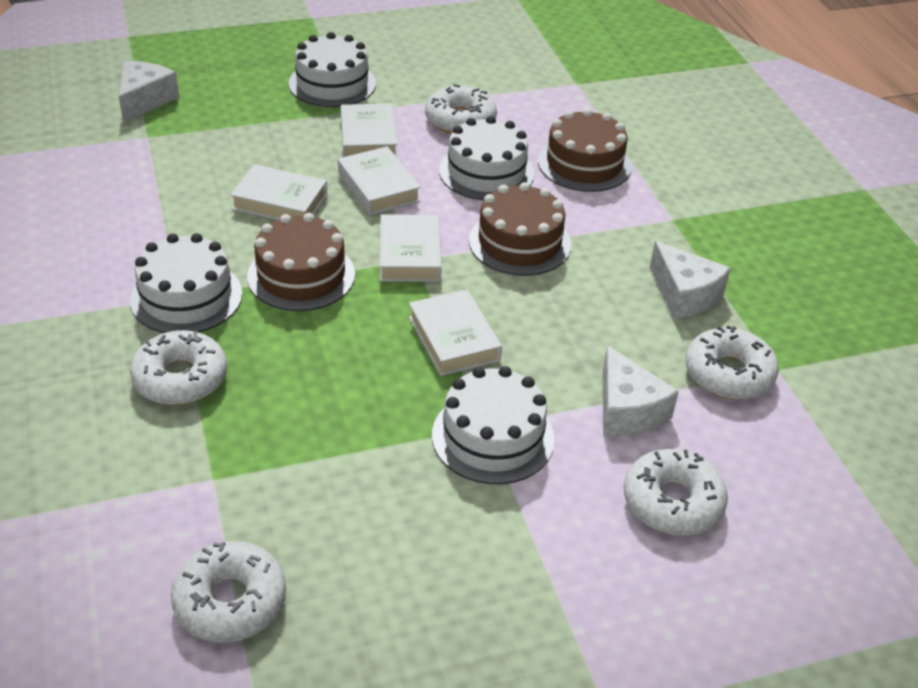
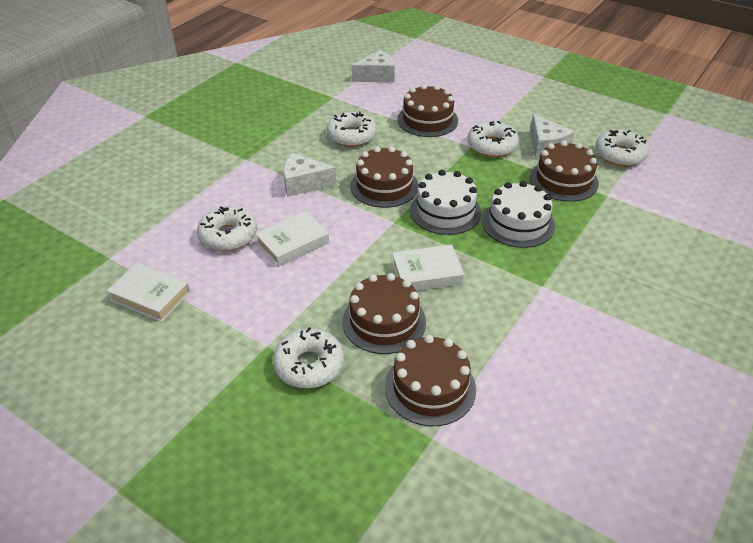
brown cake: 3 -> 5
white book: 5 -> 3
white cake: 4 -> 2

